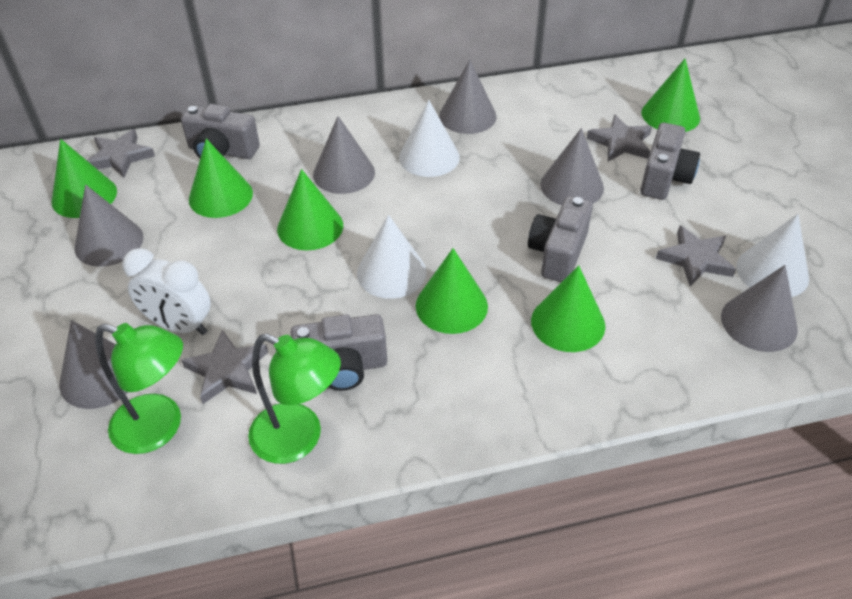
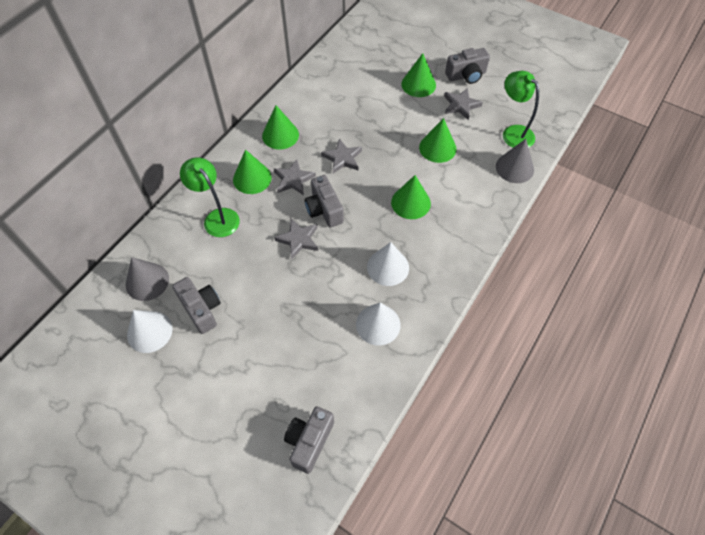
green cone: 6 -> 5
grey cone: 6 -> 2
white clock: 1 -> 0

